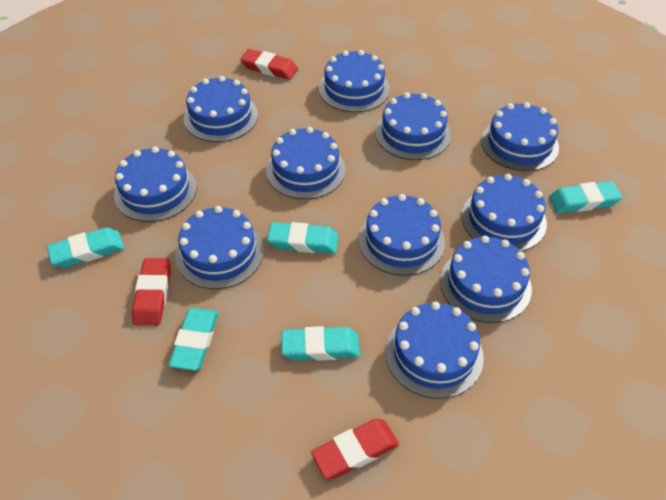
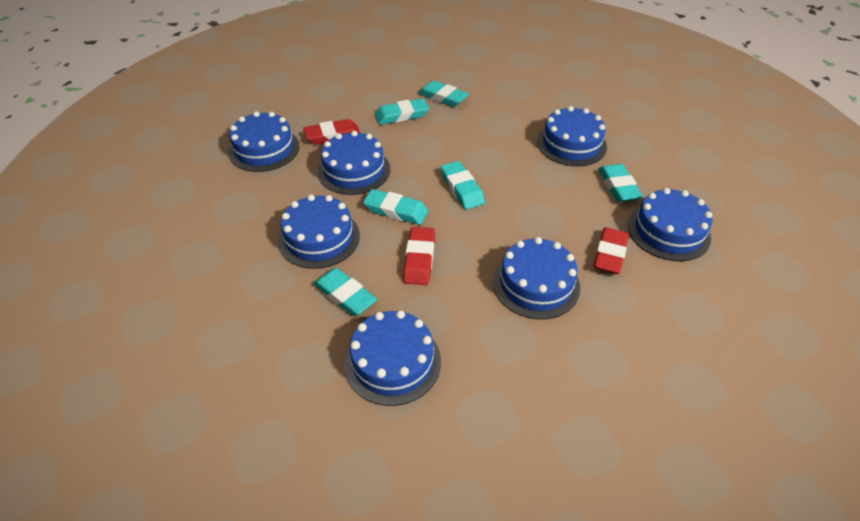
blue cake: 11 -> 7
turquoise eraser: 5 -> 6

